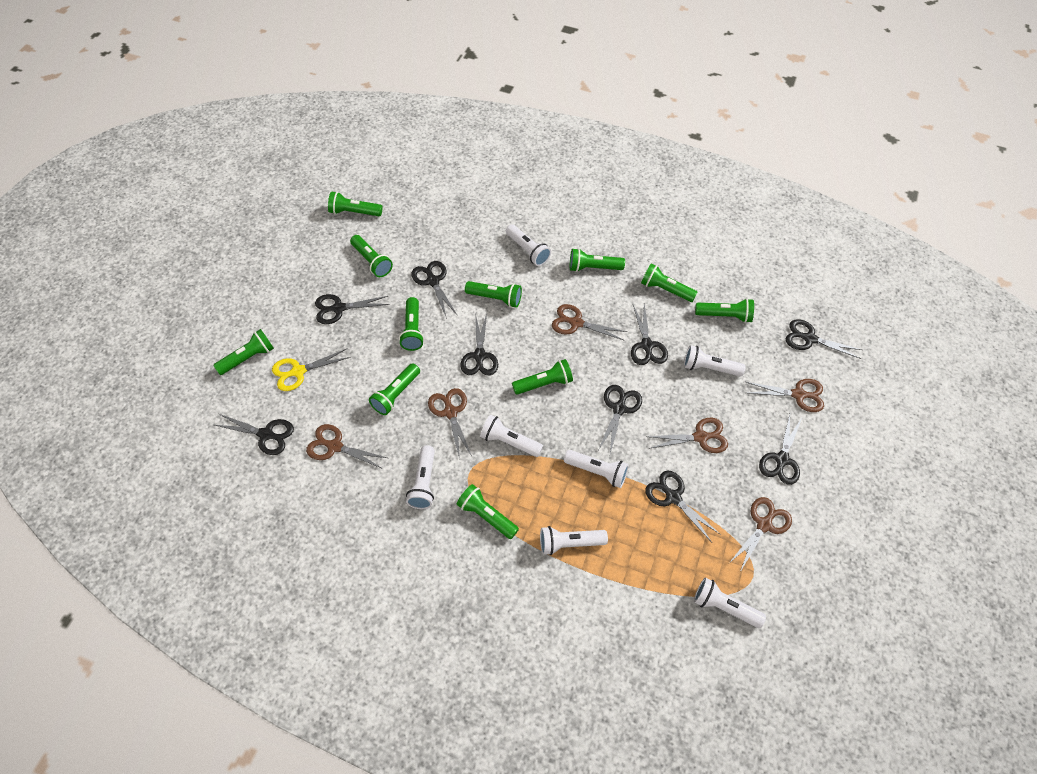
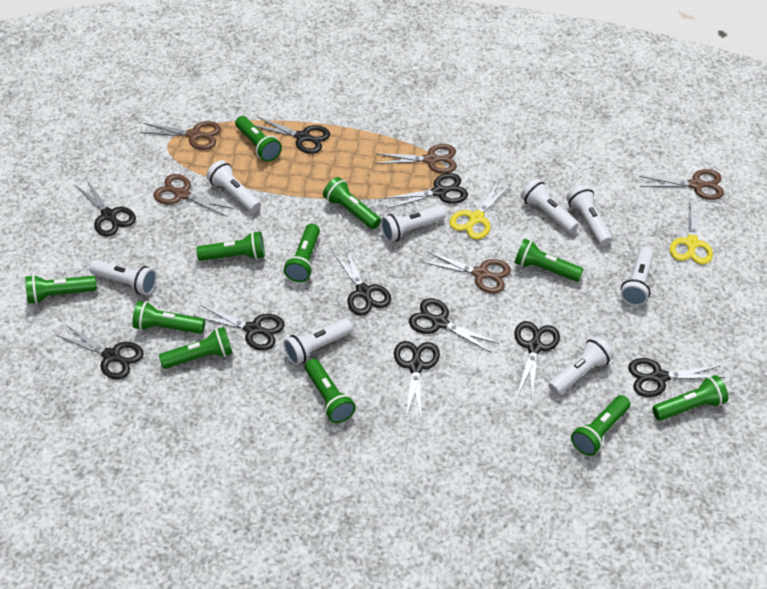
black scissors: 9 -> 10
brown scissors: 6 -> 5
white flashlight: 7 -> 8
yellow scissors: 1 -> 2

